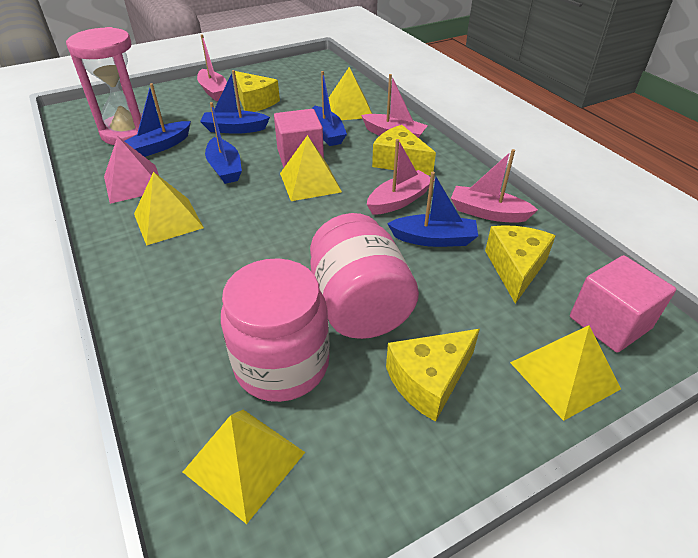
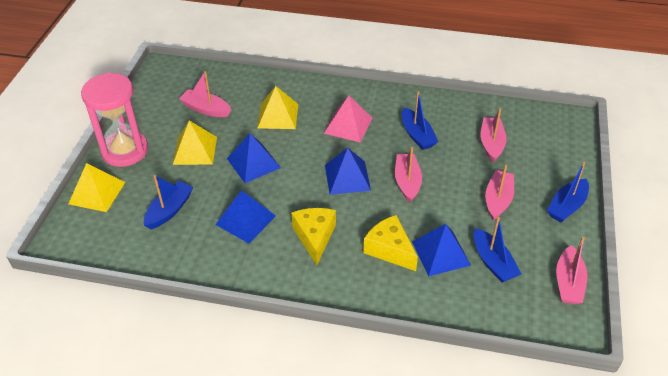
blue boat: 5 -> 4
blue pyramid: 0 -> 4
pink boat: 4 -> 5
pink cube: 2 -> 0
pink jar: 2 -> 0
yellow cheese: 4 -> 2
yellow pyramid: 5 -> 3

